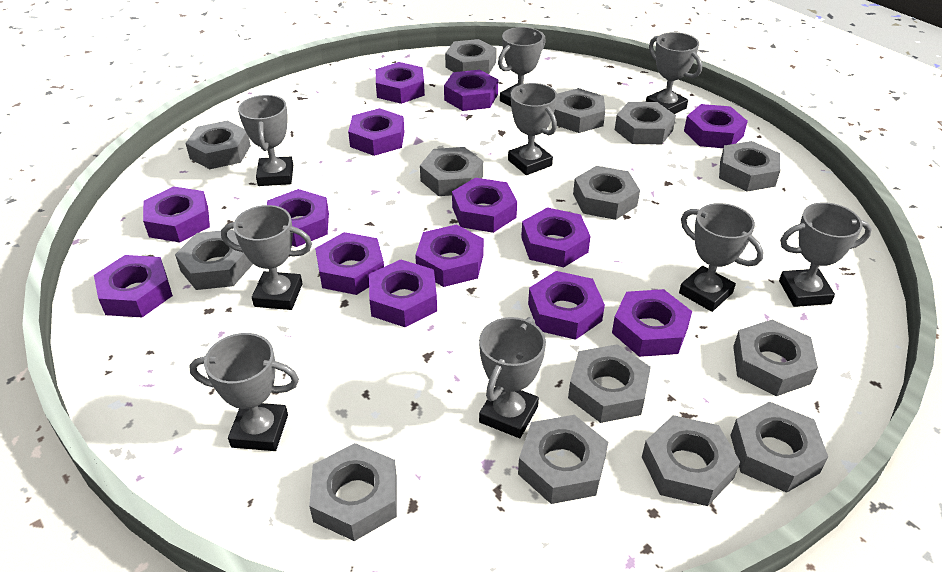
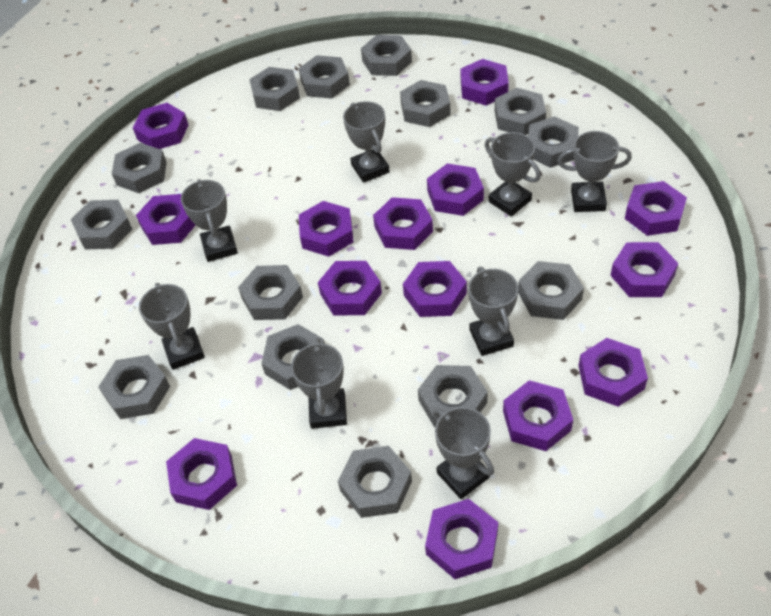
grey trophy: 9 -> 8

